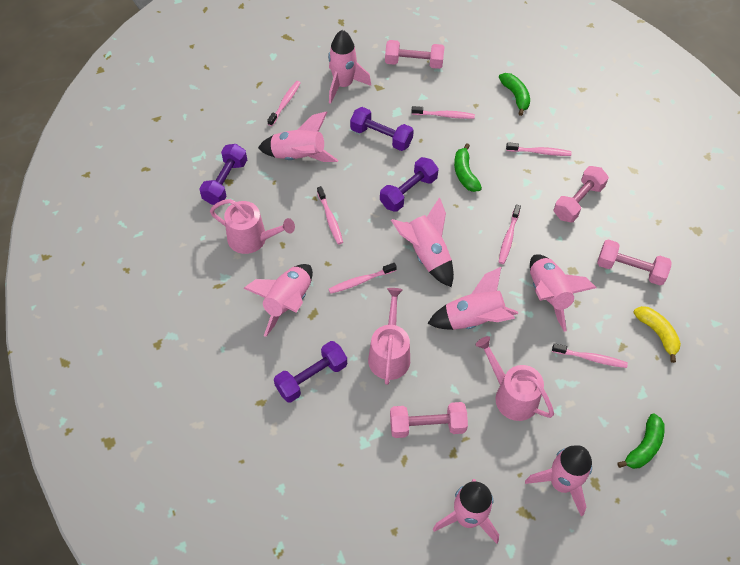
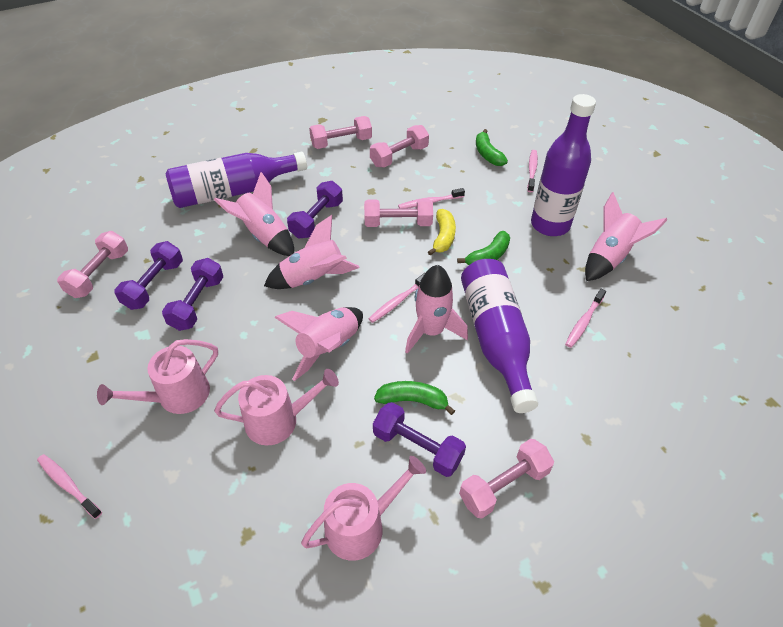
pink dumbbell: 4 -> 5
pink rocket: 8 -> 5
pink toothbrush: 7 -> 5
purple bottle: 0 -> 3

